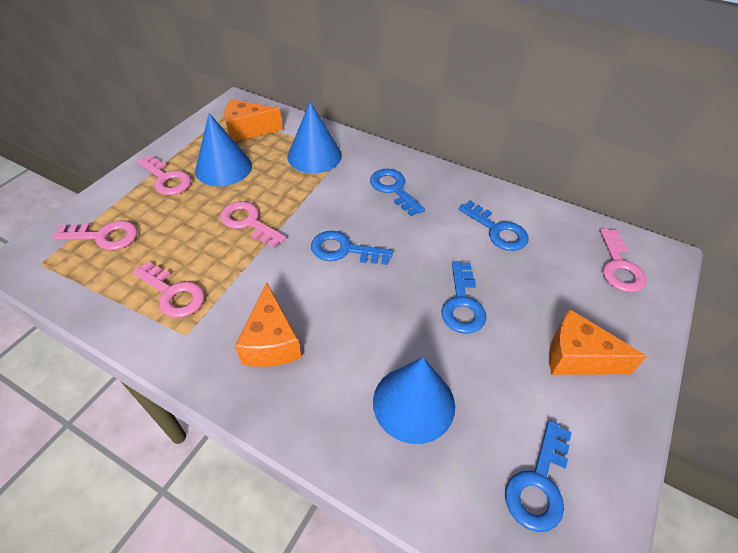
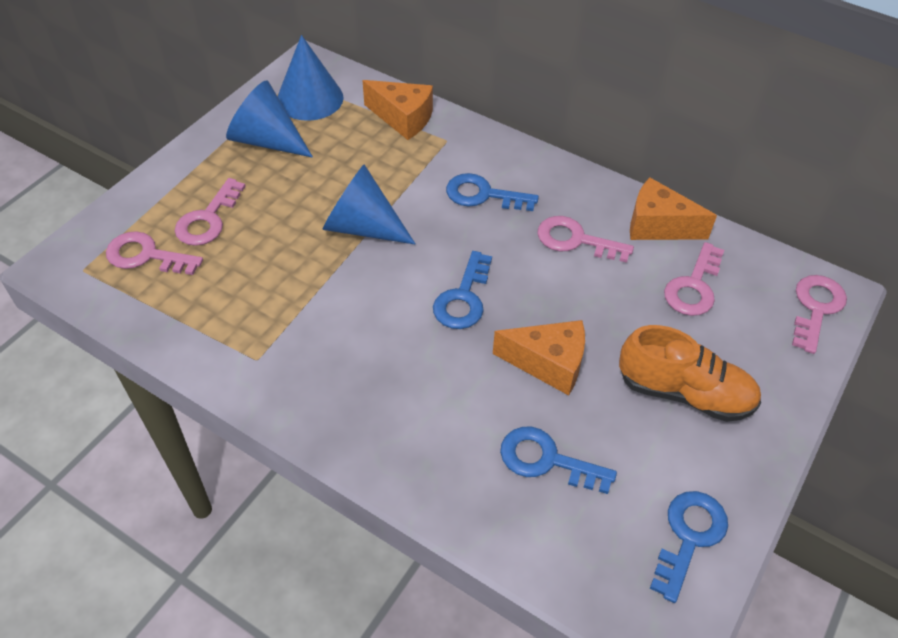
blue key: 5 -> 4
orange shoe: 0 -> 1

